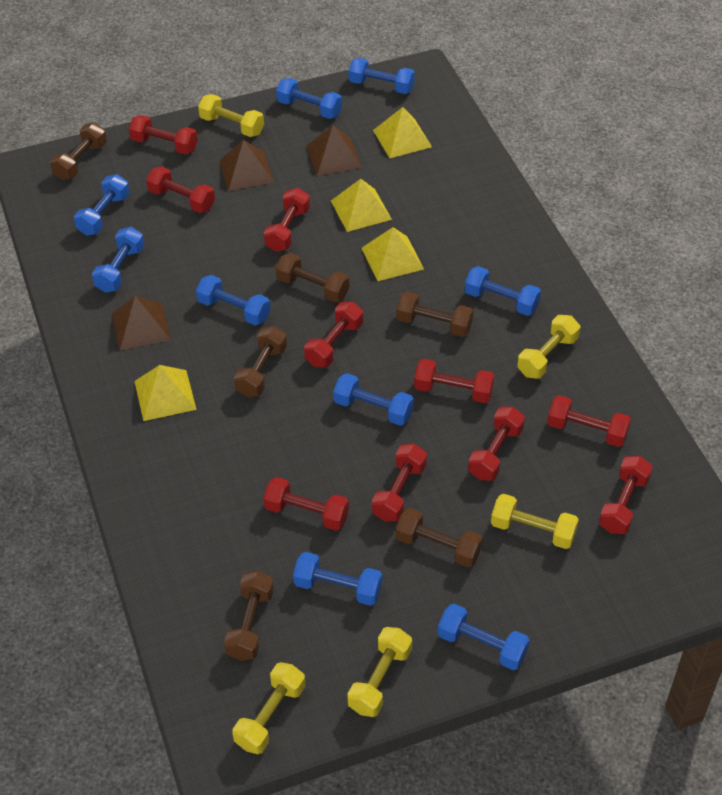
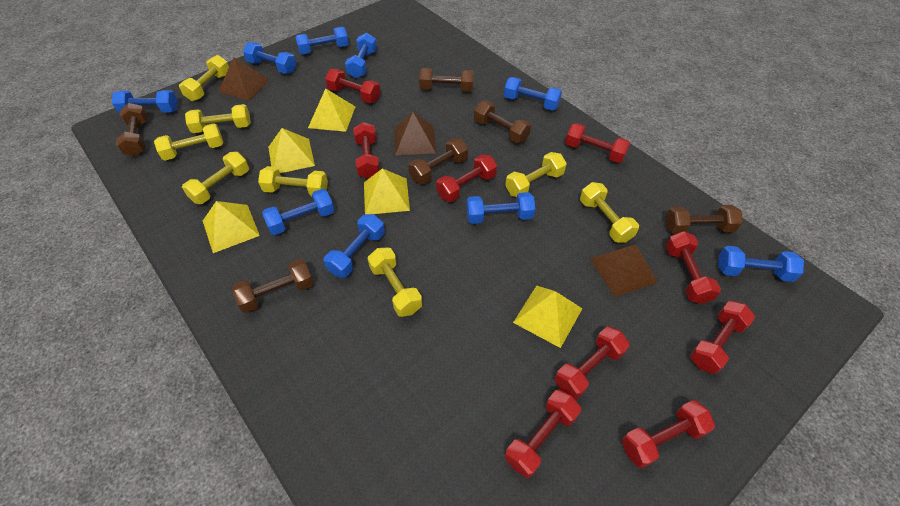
red dumbbell: 10 -> 9
yellow dumbbell: 5 -> 8
yellow pyramid: 4 -> 5

